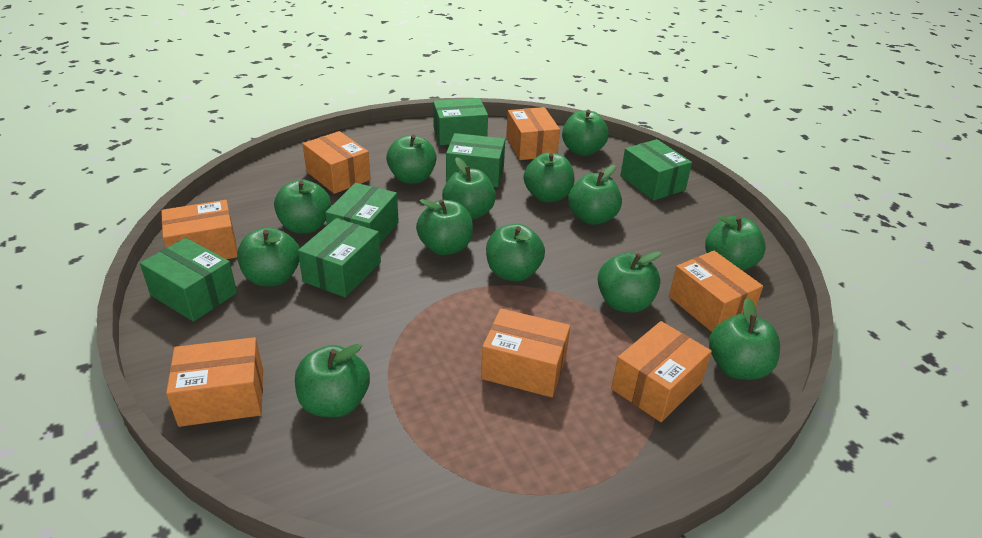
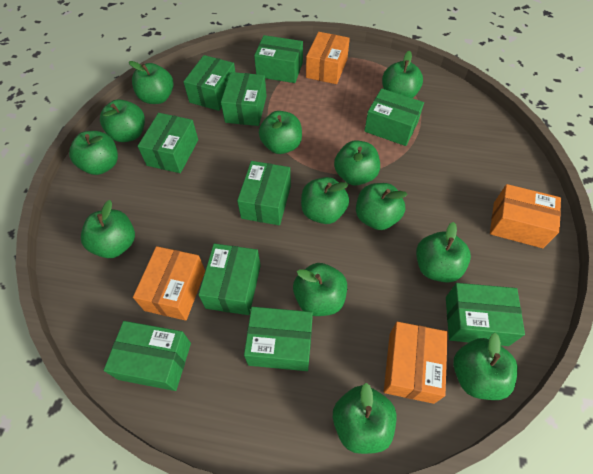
green box: 6 -> 10
orange box: 7 -> 4

